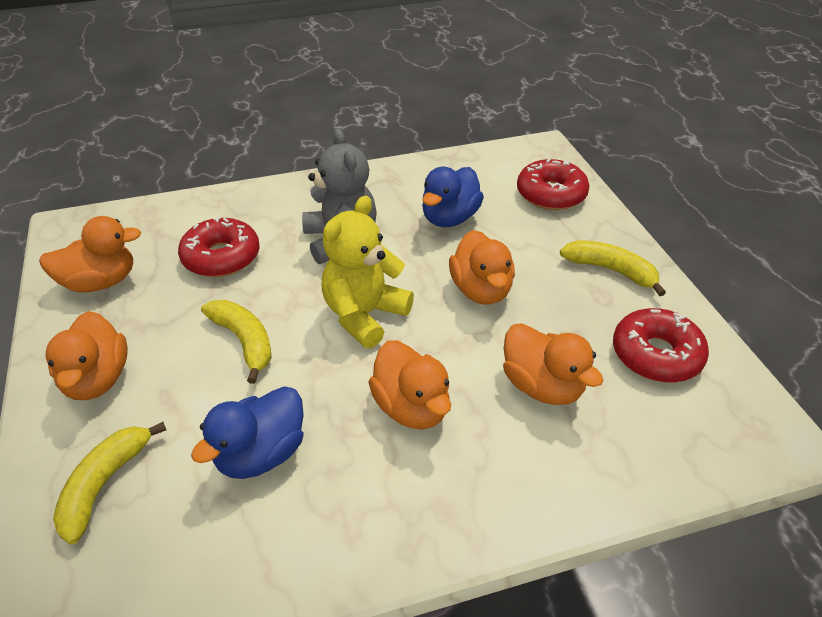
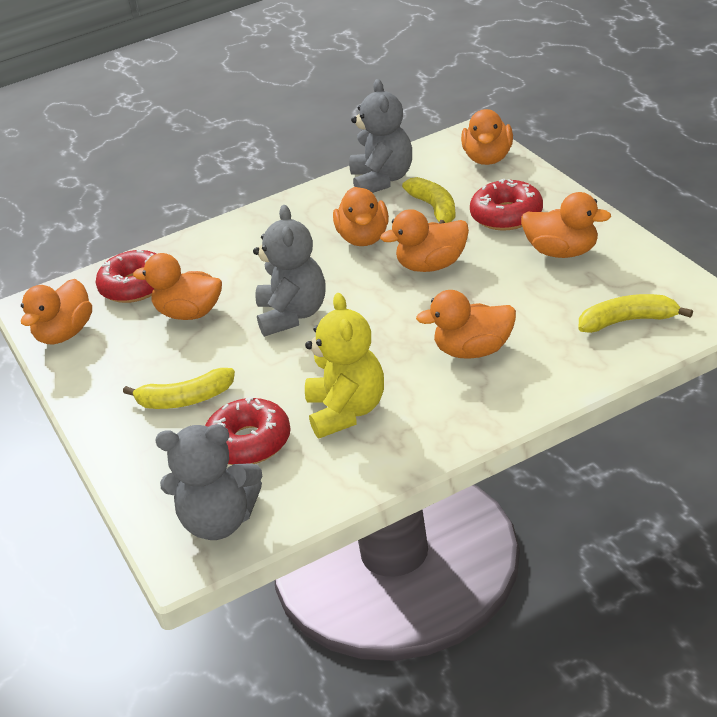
blue duck: 2 -> 0
grey teddy bear: 1 -> 3
orange duck: 5 -> 7

